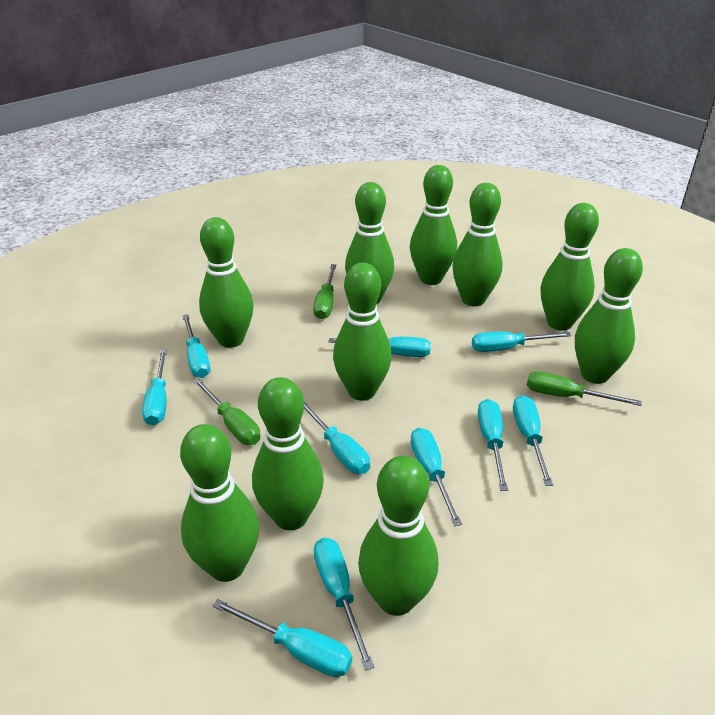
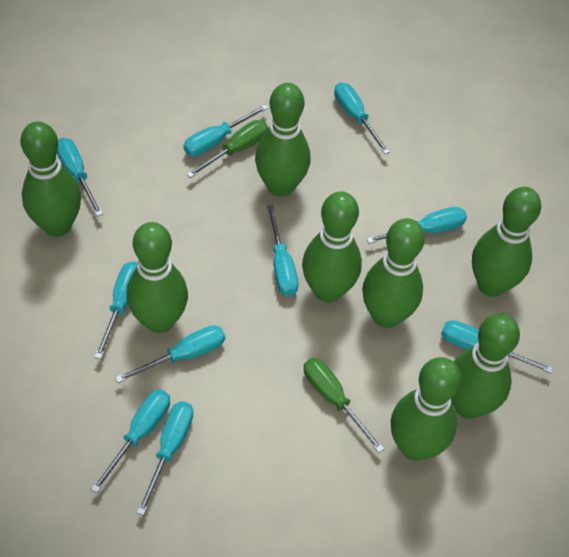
green bowling pin: 10 -> 8
green screwdriver: 3 -> 2

